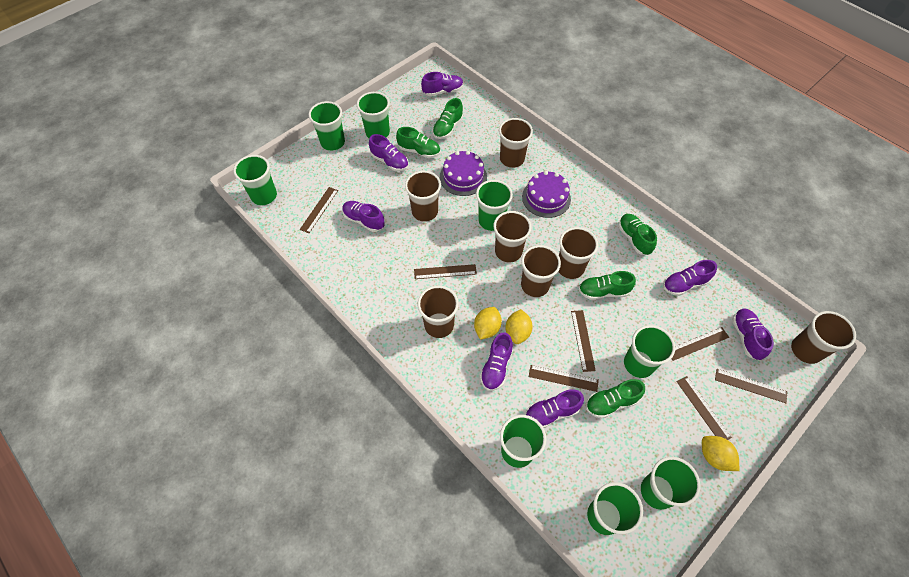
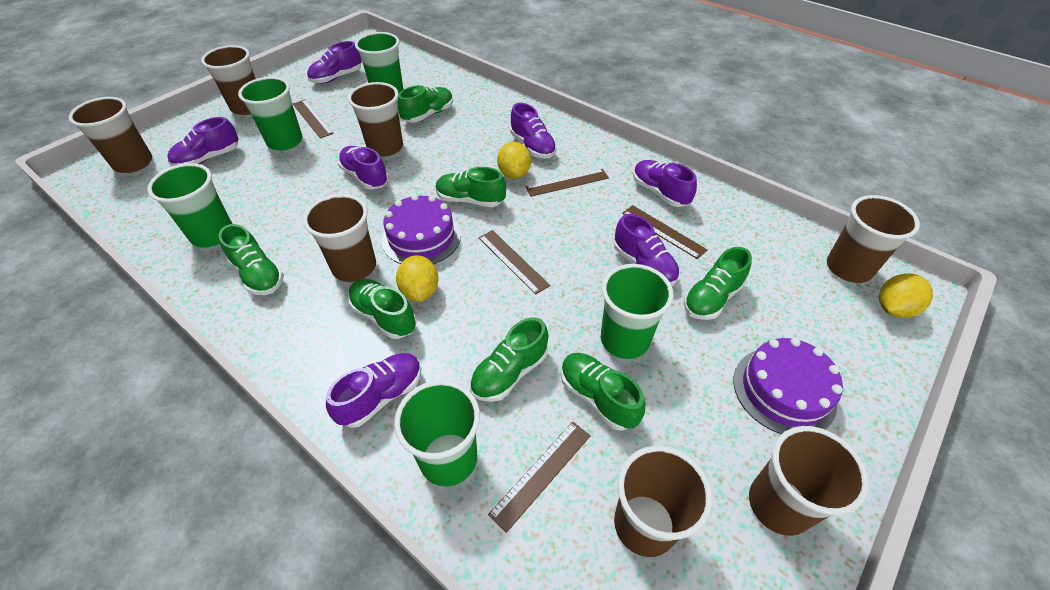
brown ruler: 7 -> 5
green cup: 8 -> 5
green shoe: 5 -> 7

